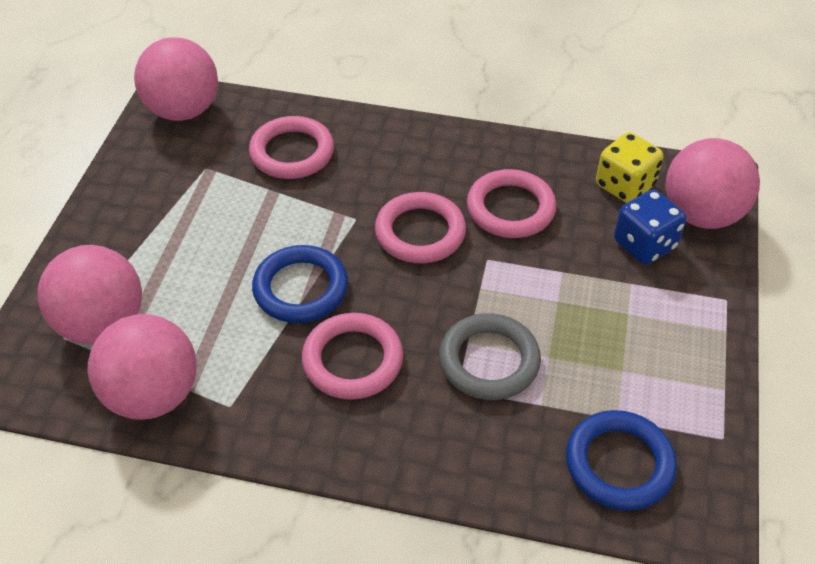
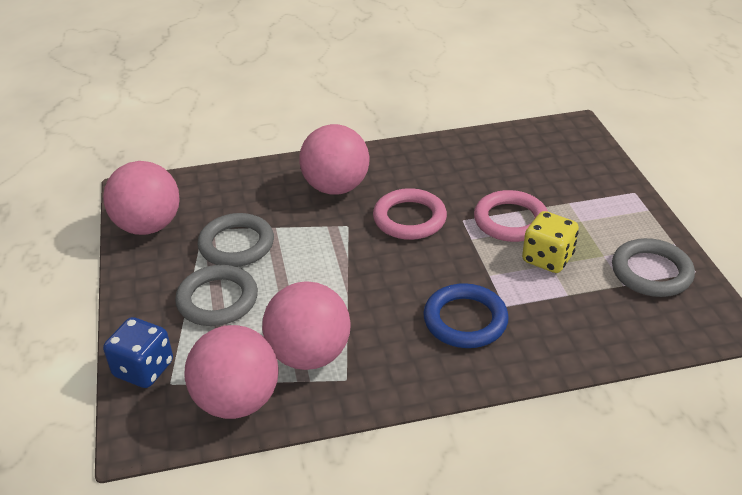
blue ring: 2 -> 1
grey ring: 1 -> 3
pink ring: 4 -> 2

